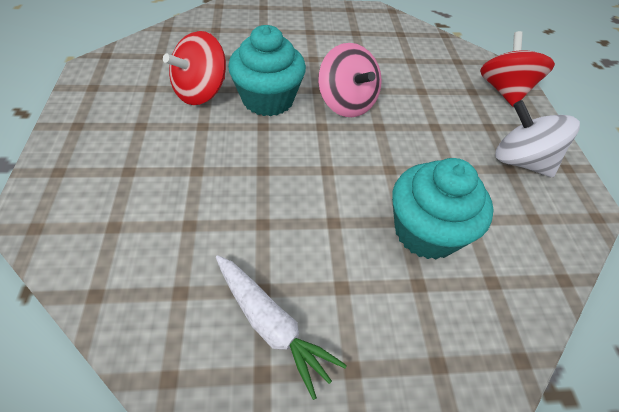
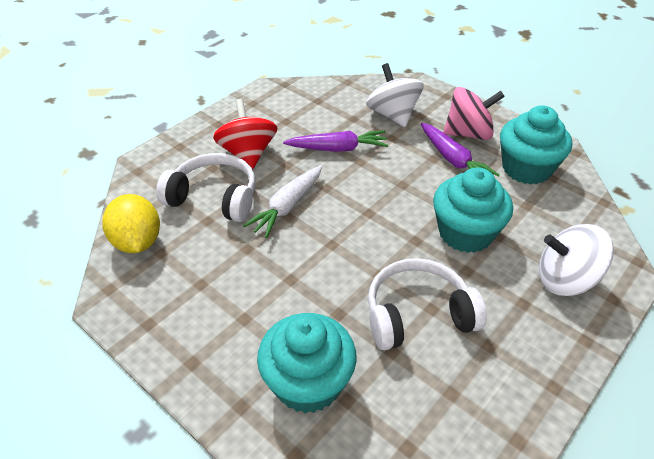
purple carrot: 0 -> 2
red spinning top: 2 -> 1
turquoise cupcake: 2 -> 3
white headphones: 0 -> 2
white spinning top: 1 -> 2
yellow lemon: 0 -> 1

